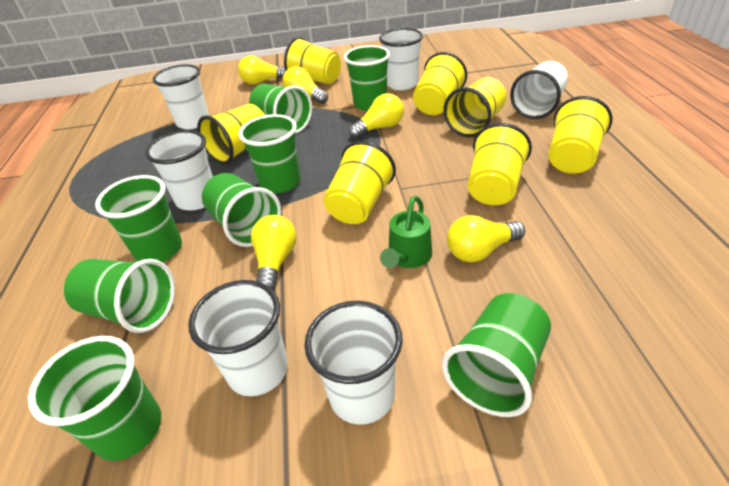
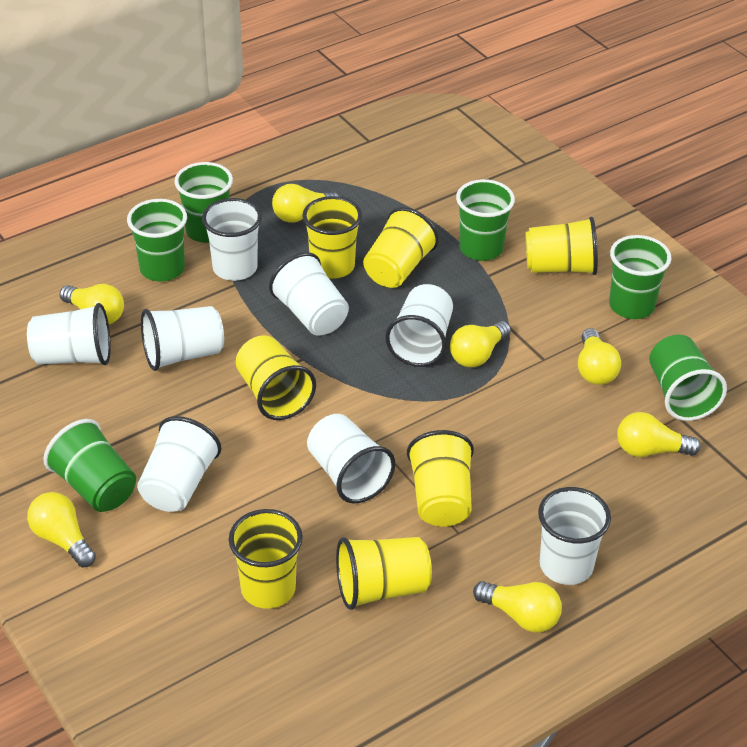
green cup: 8 -> 6
green watering can: 1 -> 0
white cup: 6 -> 8
yellow light bulb: 5 -> 7

